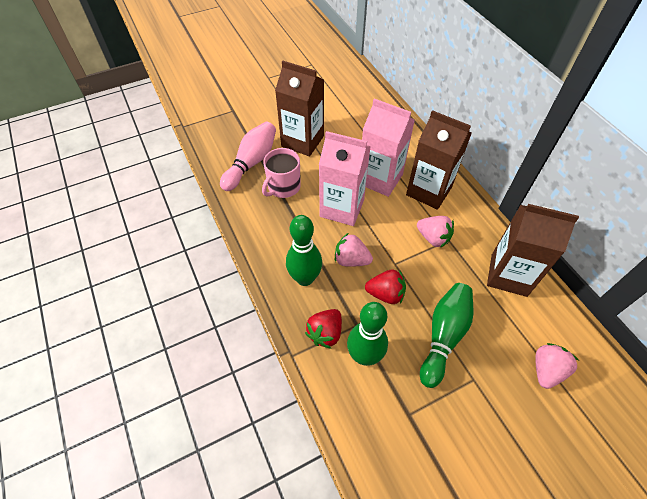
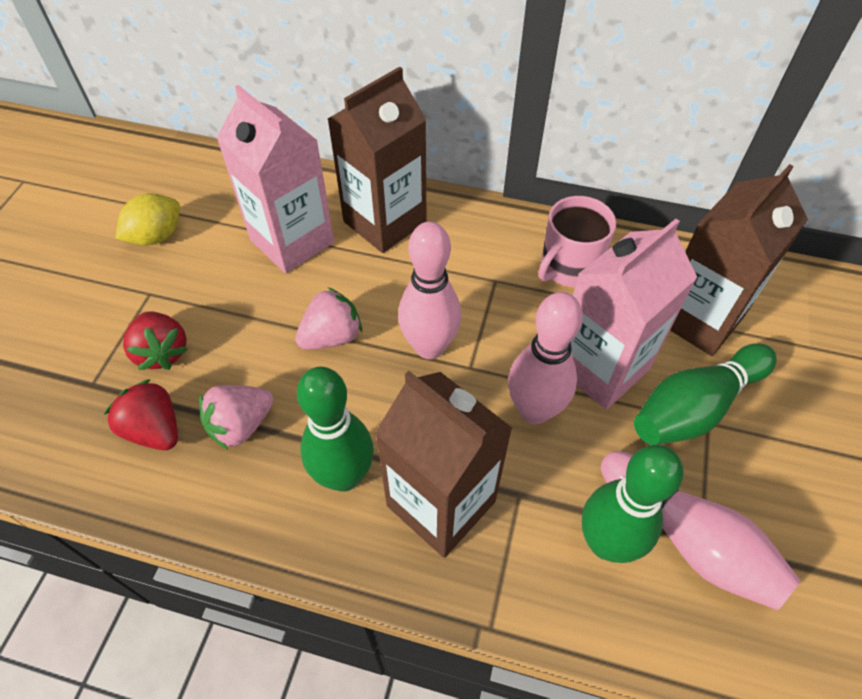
pink bowling pin: 1 -> 3
pink strawberry: 3 -> 2
yellow lemon: 0 -> 1

